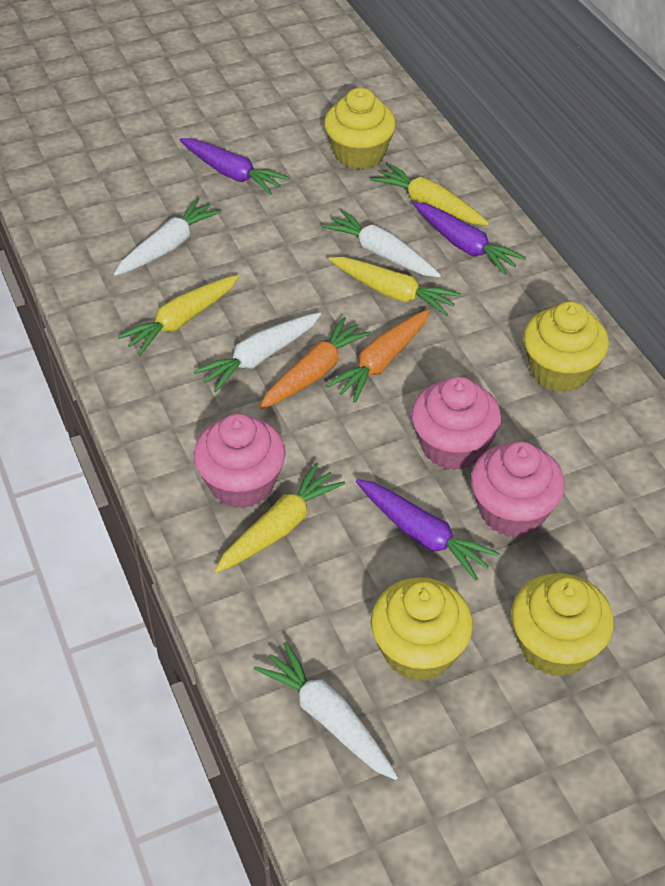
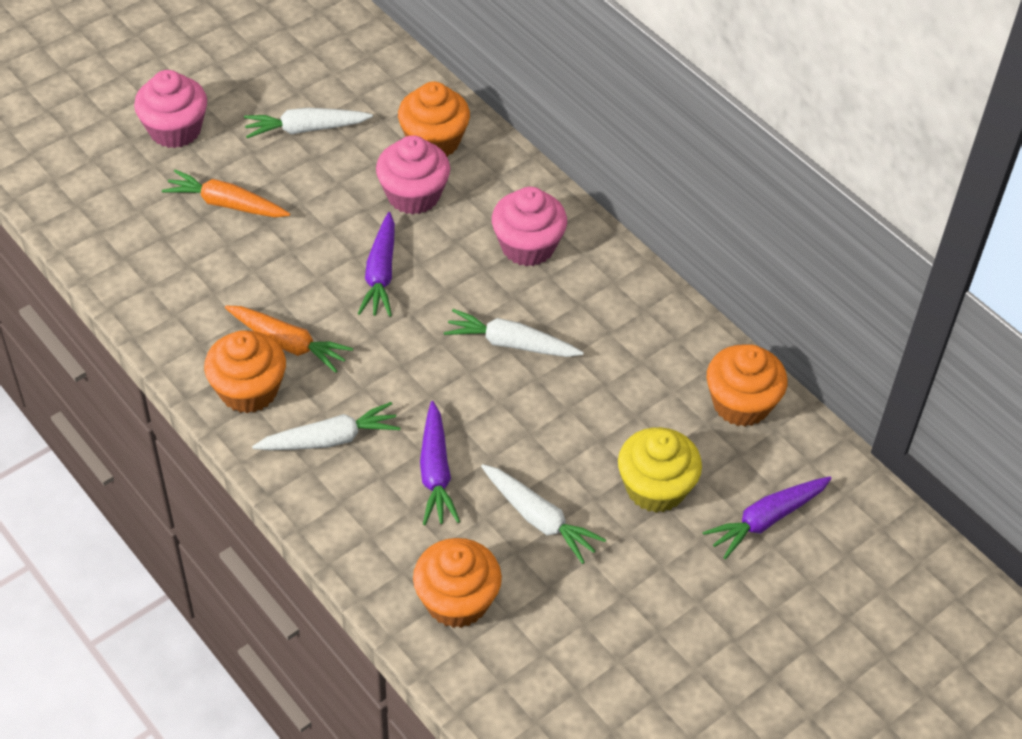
orange cupcake: 0 -> 4
yellow carrot: 4 -> 0
yellow cupcake: 4 -> 1

